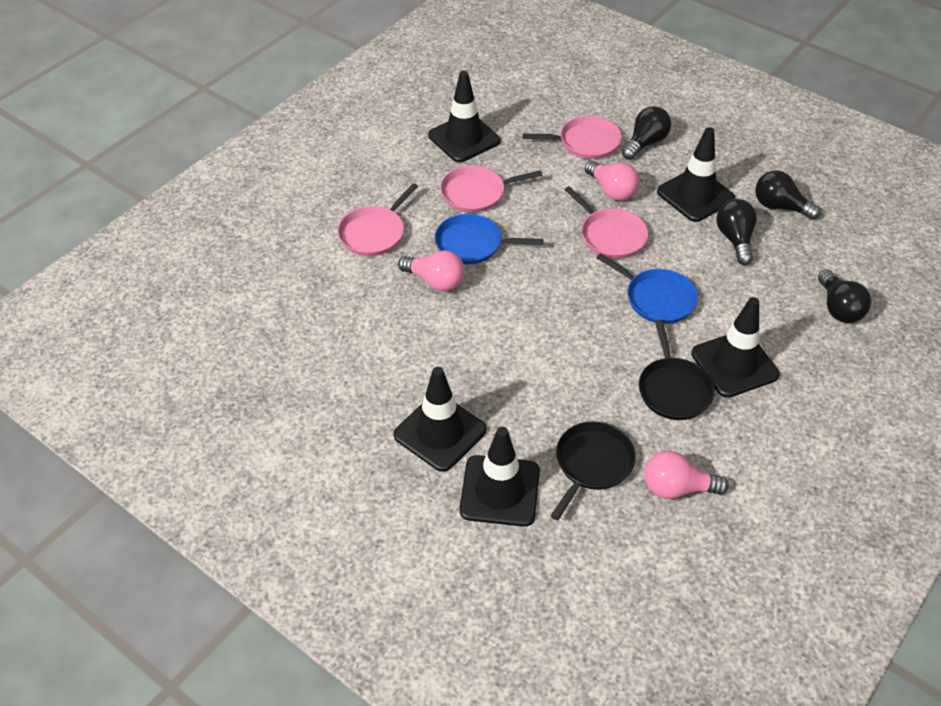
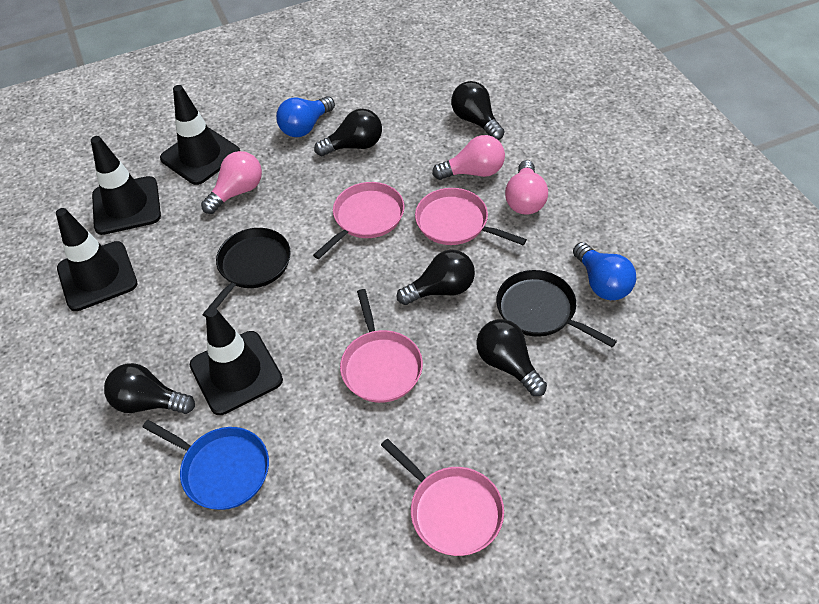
black light bulb: 4 -> 5
black traffic cone: 5 -> 4
blue light bulb: 0 -> 2
blue pan: 2 -> 1

